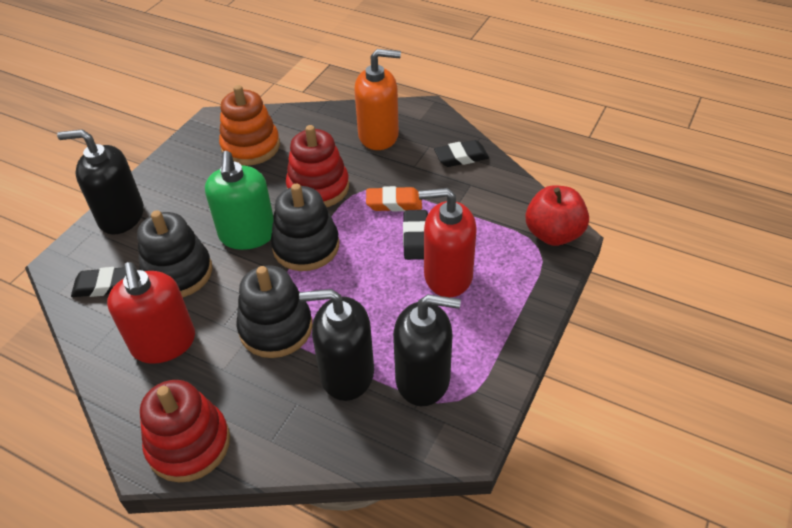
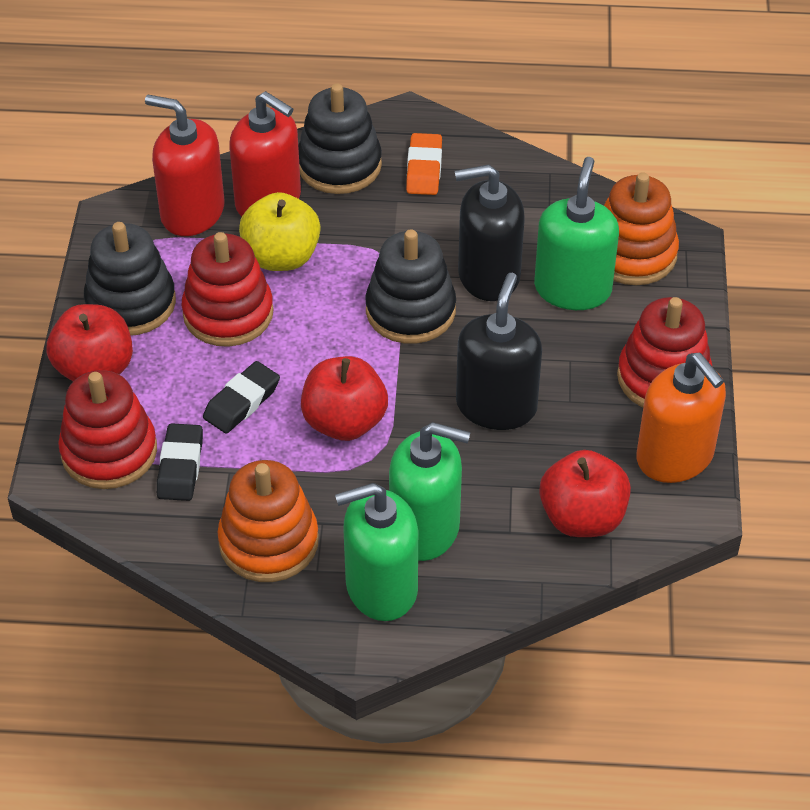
black eraser: 3 -> 2
black soap dispenser: 3 -> 2
green soap dispenser: 1 -> 3
orange stacking toy: 1 -> 2
red apple: 1 -> 3
red stacking toy: 2 -> 3
yellow apple: 0 -> 1

